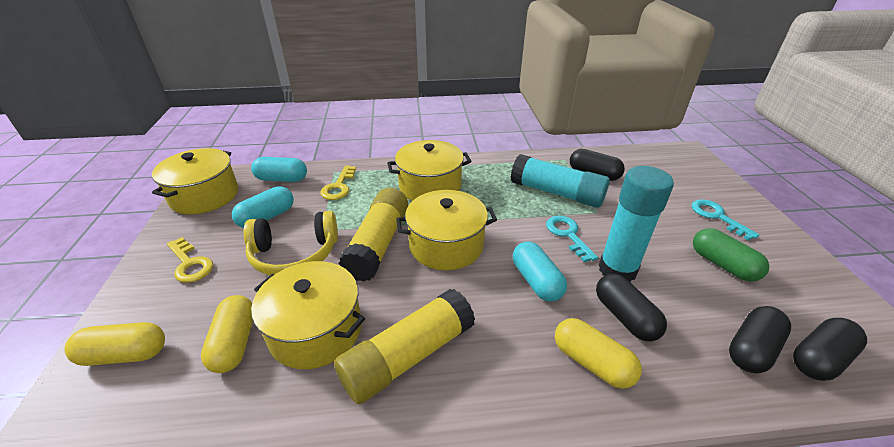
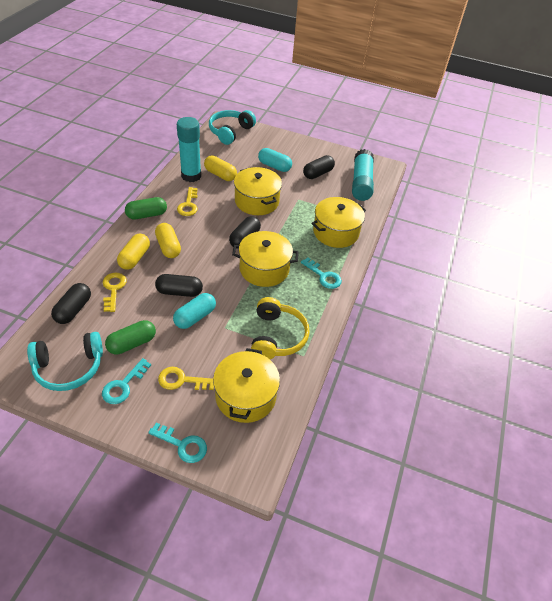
green capsule: 1 -> 2
turquoise capsule: 3 -> 2
turquoise headphones: 0 -> 2
turquoise key: 2 -> 3
yellow glue stick: 2 -> 0
yellow key: 2 -> 3

